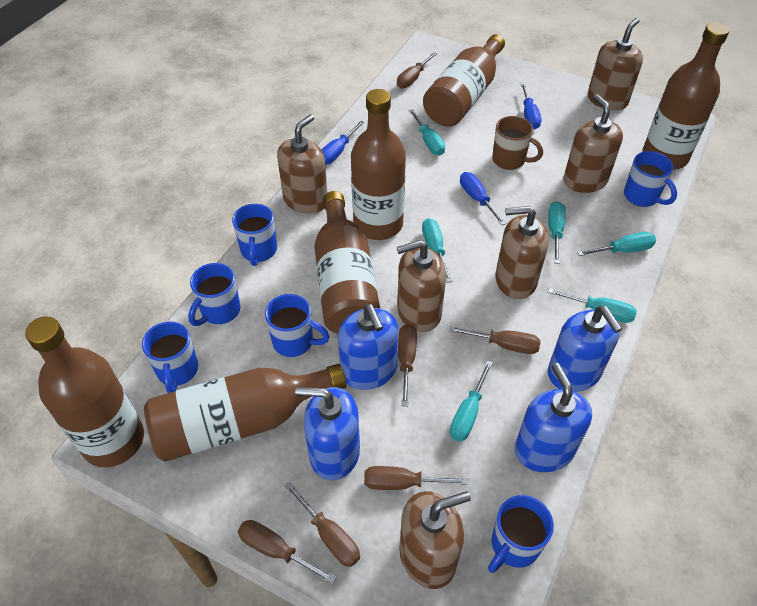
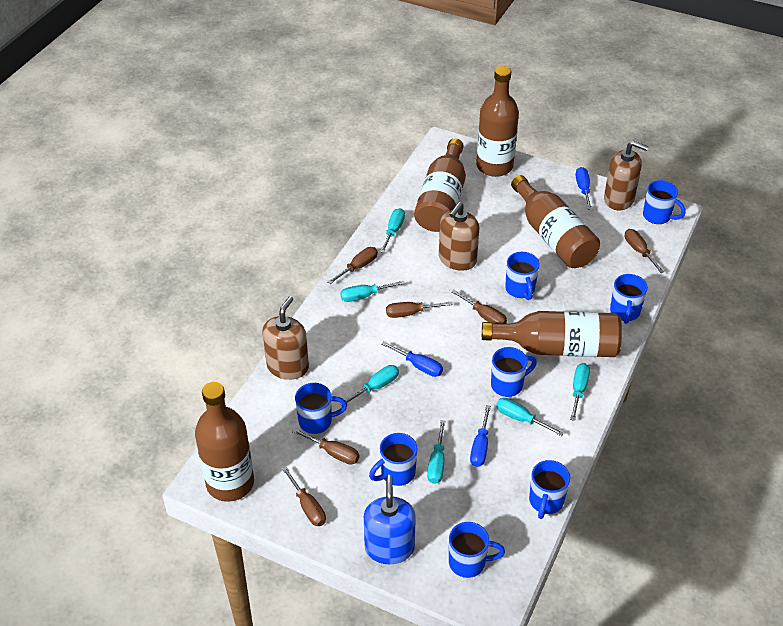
blue mug: 6 -> 8
blue soap dispenser: 4 -> 1
brown bottle: 6 -> 5
brown mug: 1 -> 0
brown soap dispenser: 6 -> 3

